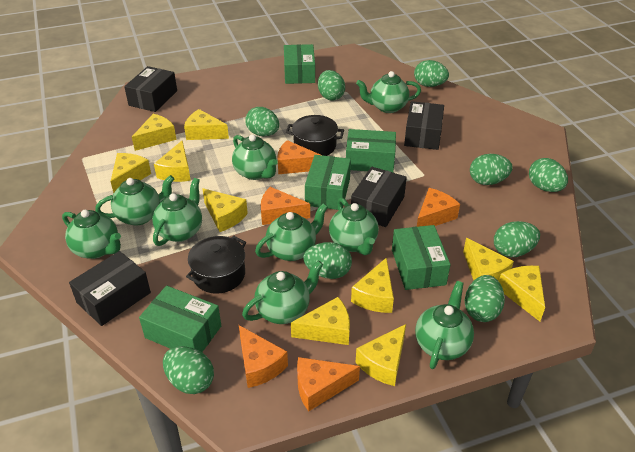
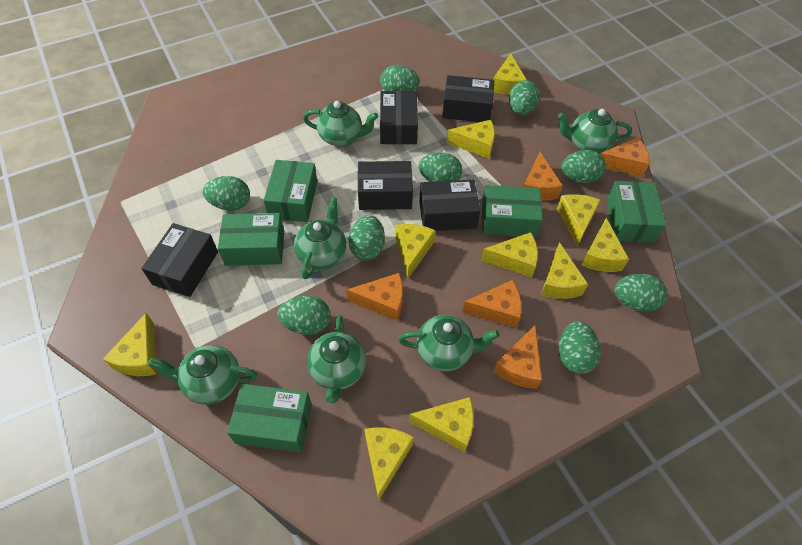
black box: 4 -> 5
black pot: 2 -> 0
green teapot: 9 -> 6

